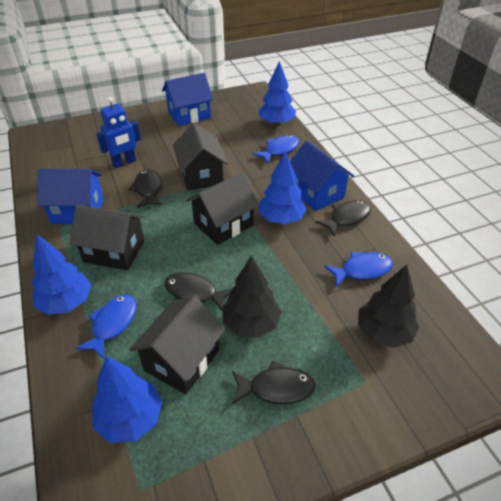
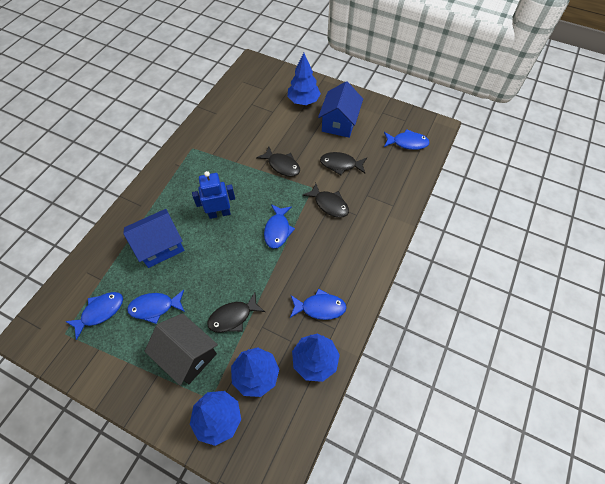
black house: 4 -> 1
black tree: 2 -> 0
blue fish: 3 -> 5
blue house: 3 -> 2

